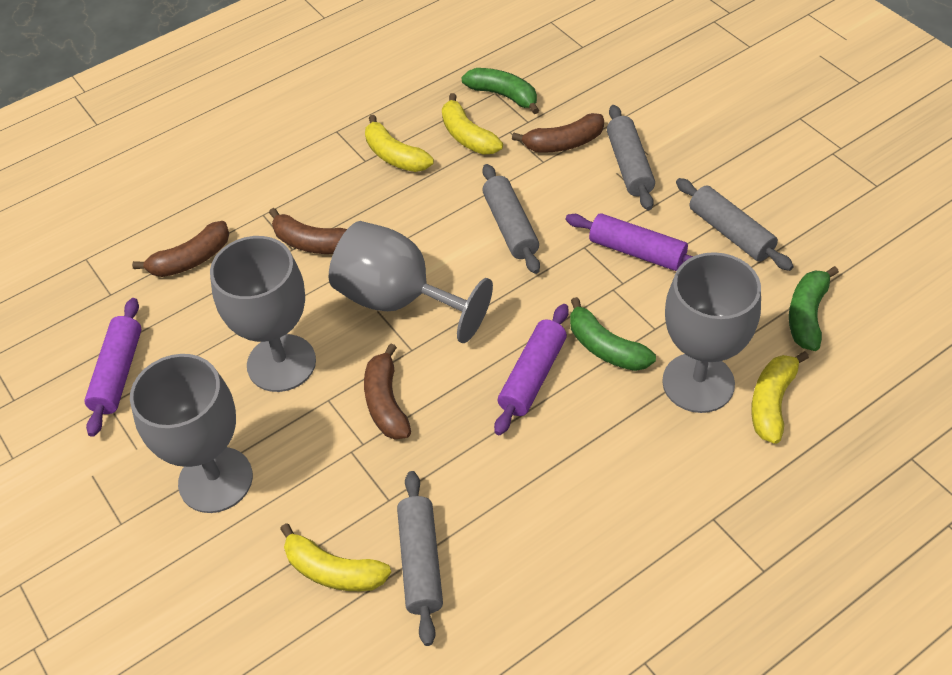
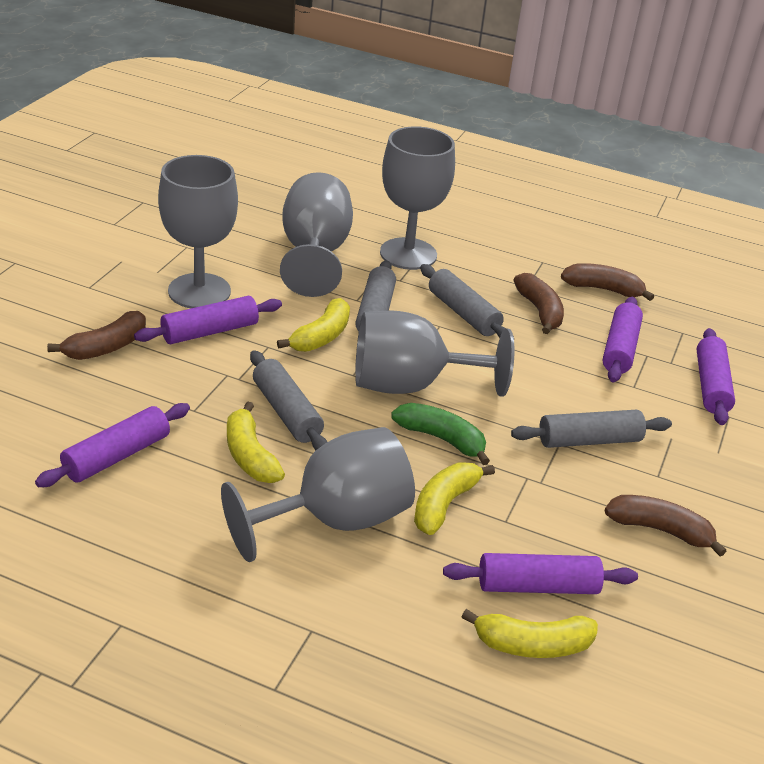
green banana: 3 -> 1
grey goblet: 4 -> 5
purple rolling pin: 3 -> 5

